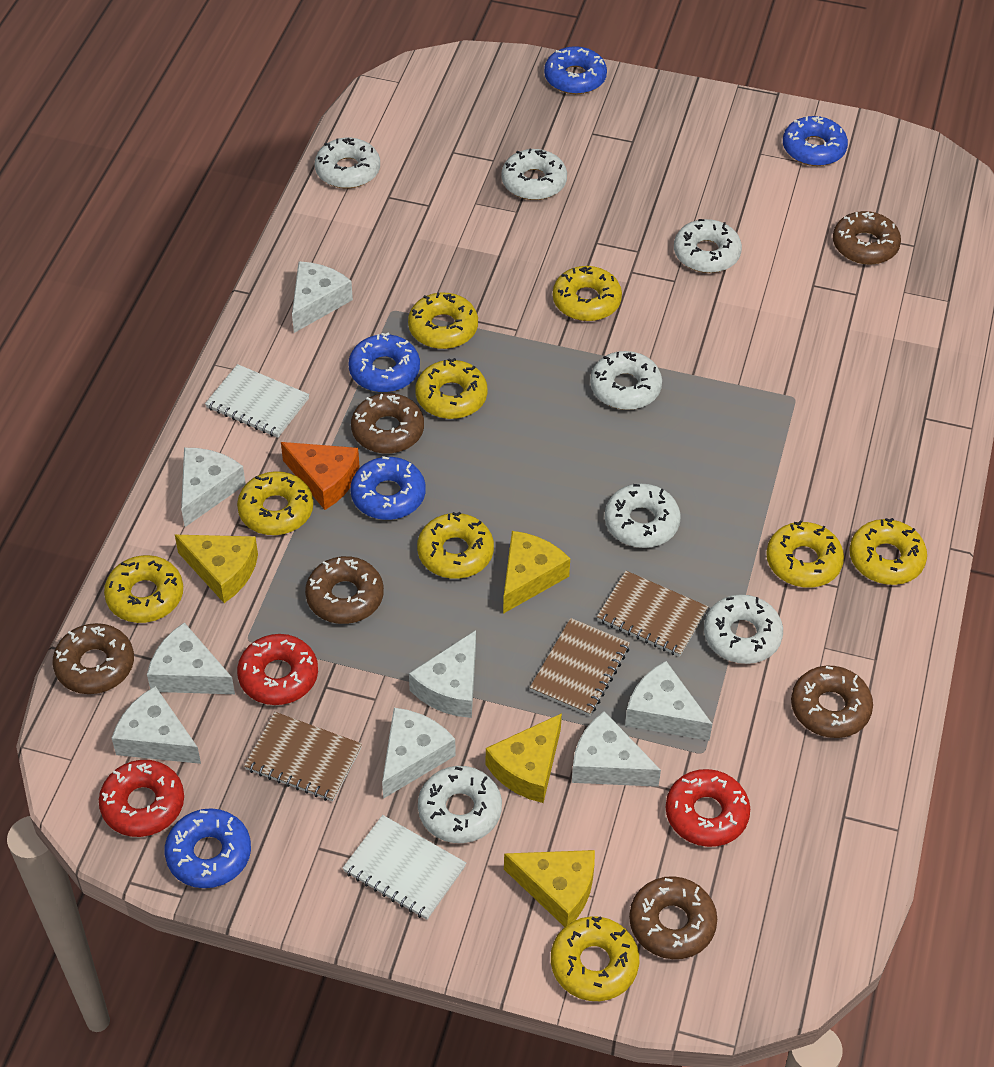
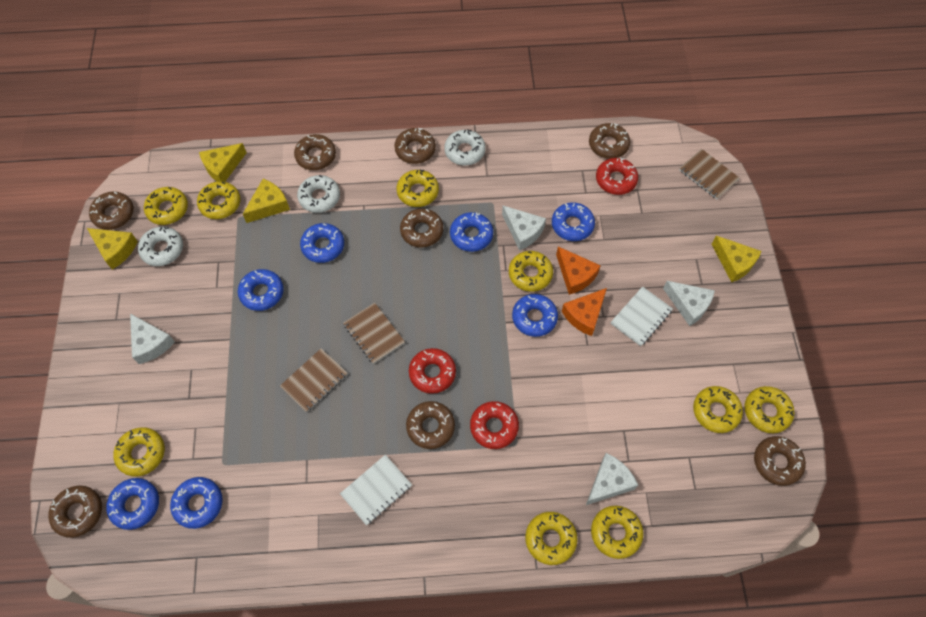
blue donut: 5 -> 7
brown donut: 6 -> 8
orange cheese: 1 -> 2
white cheese: 8 -> 4
white donut: 7 -> 3

